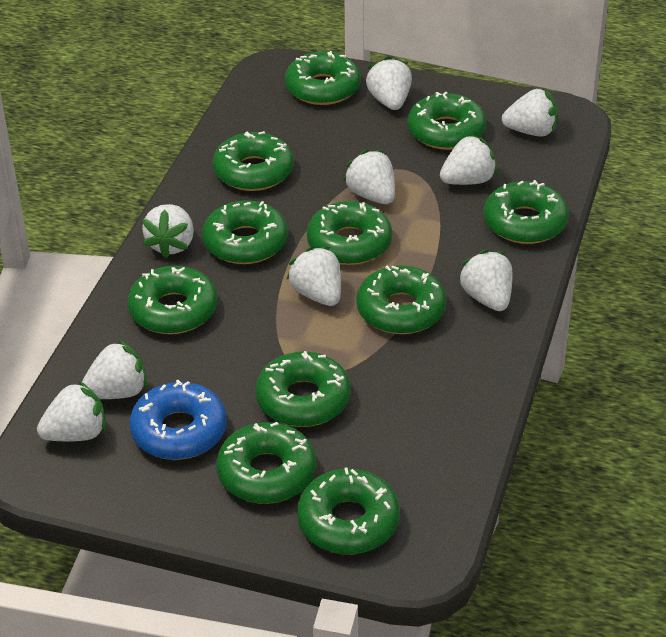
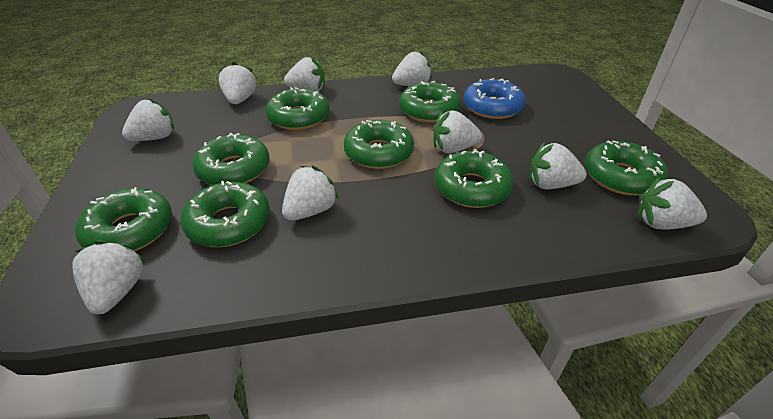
green donut: 11 -> 8

